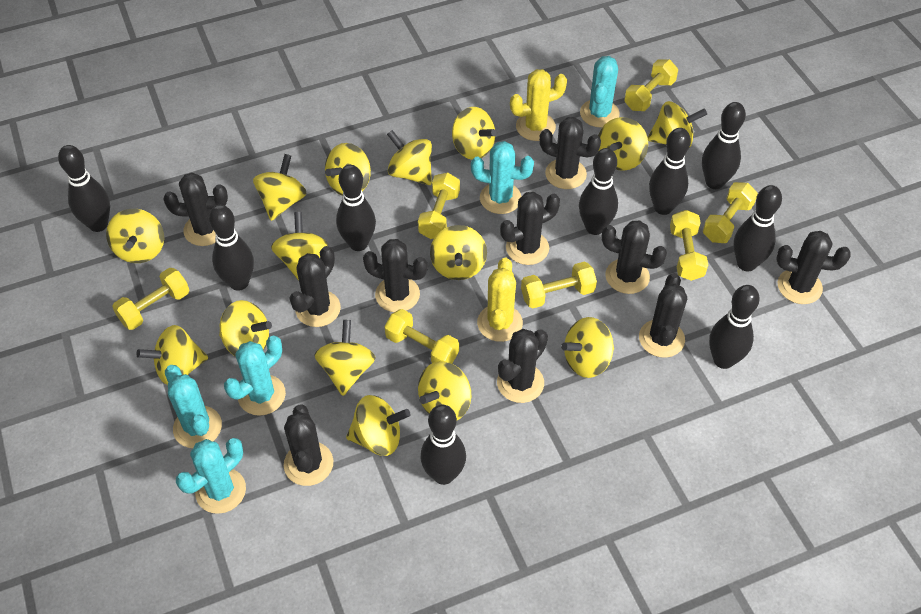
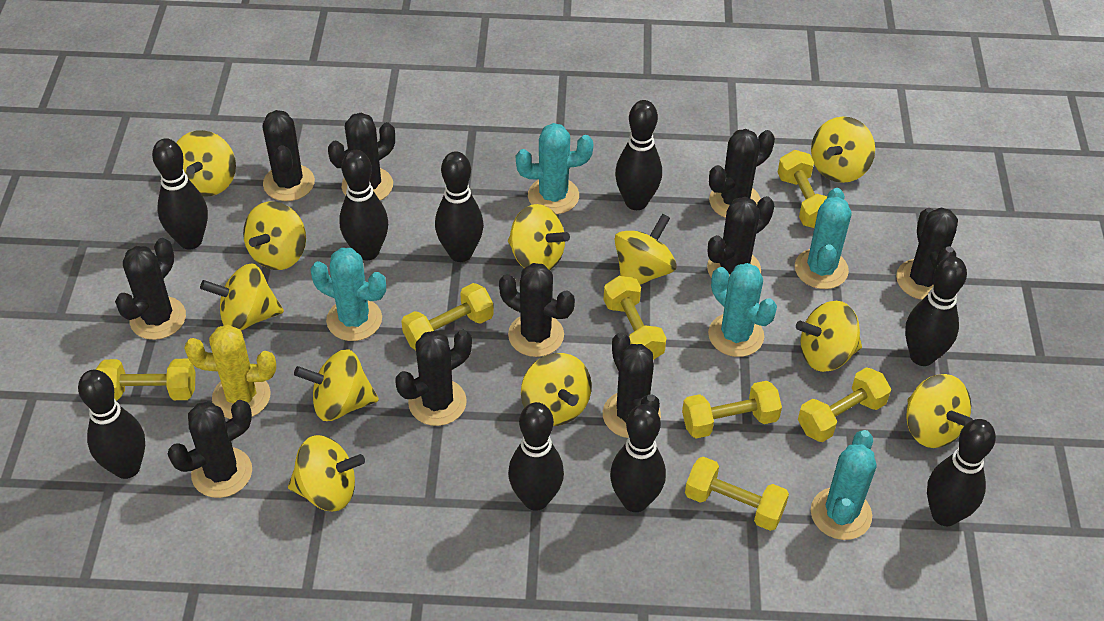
yellow cactus: 2 -> 1
yellow spinning top: 15 -> 11

